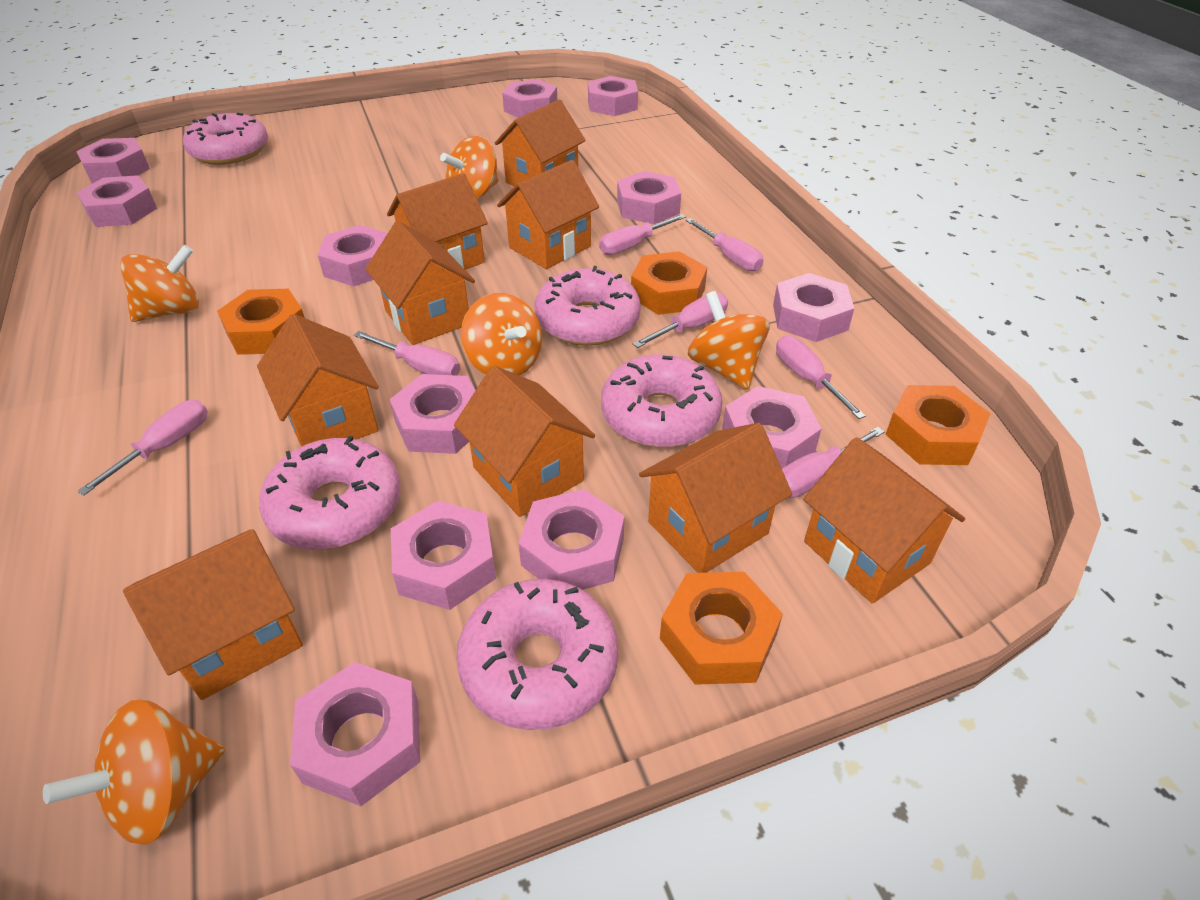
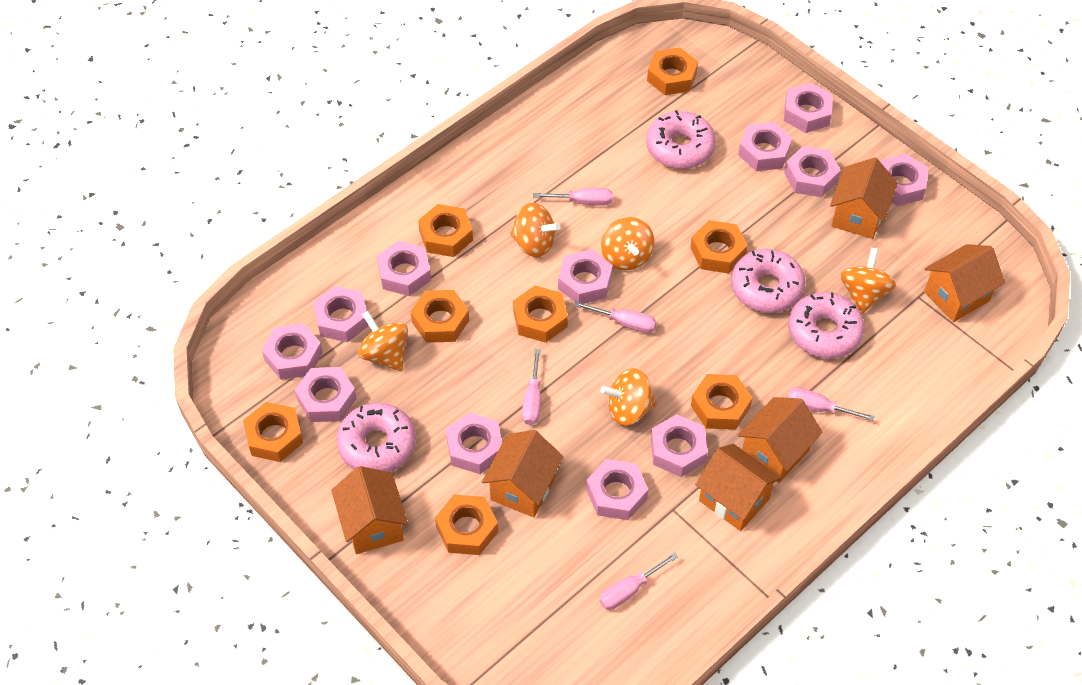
orange house: 9 -> 6
orange nut: 4 -> 8
pink donut: 5 -> 4
pink screwdriver: 7 -> 5

